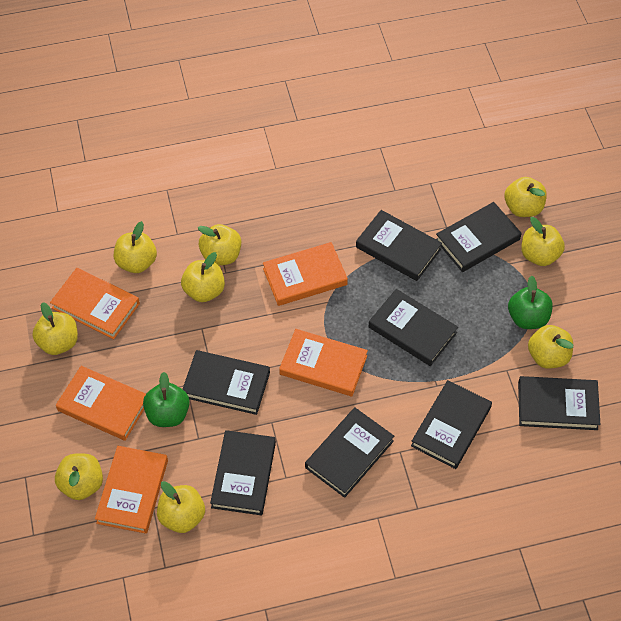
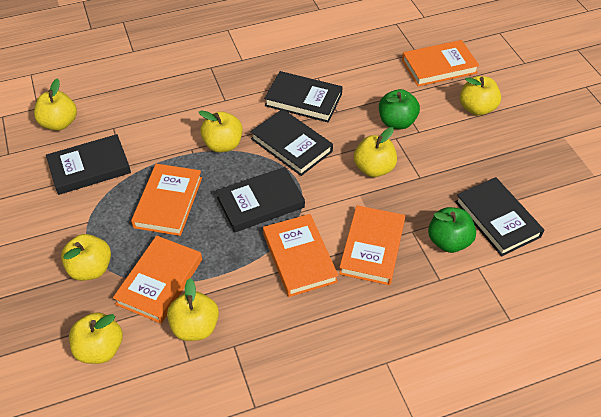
black book: 8 -> 5
yellow apple: 9 -> 7

